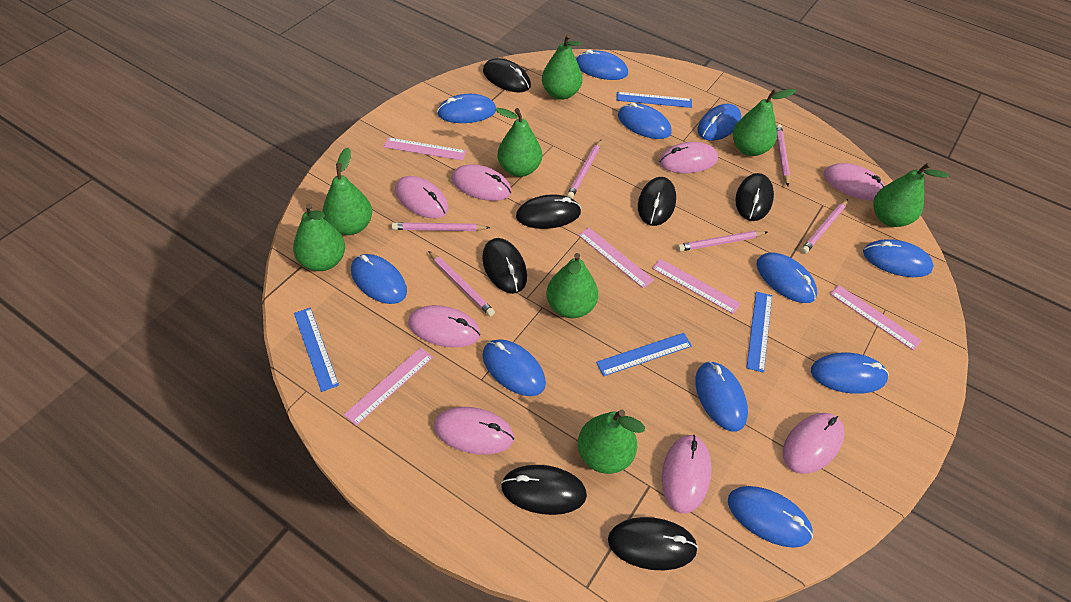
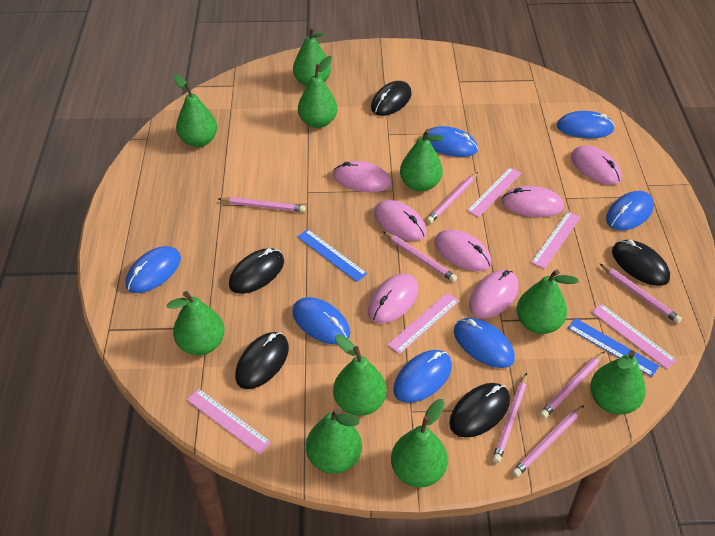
black mouse: 7 -> 5
blue mouse: 11 -> 7
blue ruler: 4 -> 2
green pear: 8 -> 10
pink mouse: 8 -> 7
pink pencil: 6 -> 7

